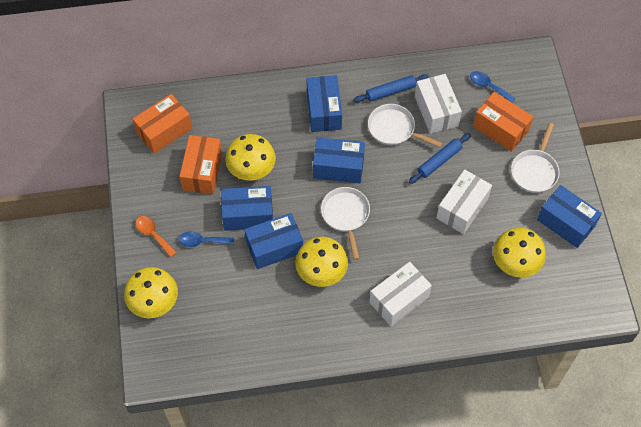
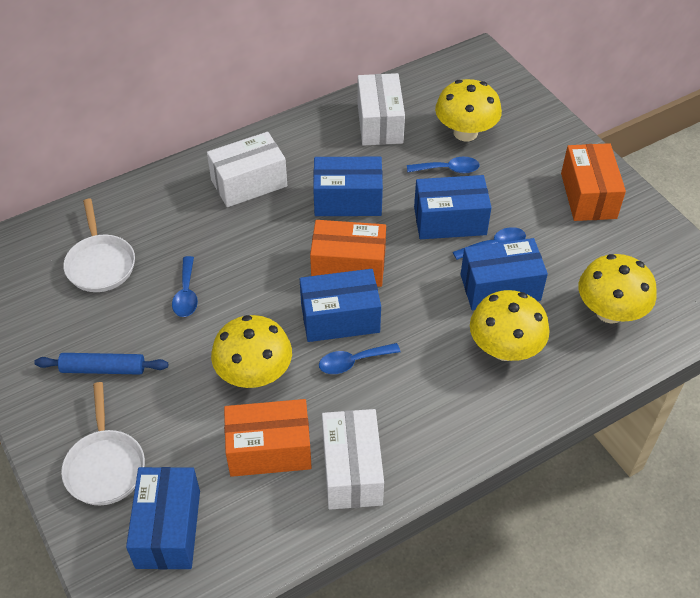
blue rolling pin: 2 -> 1
blue spoon: 2 -> 4
orange spoon: 1 -> 0
white pan: 3 -> 2

